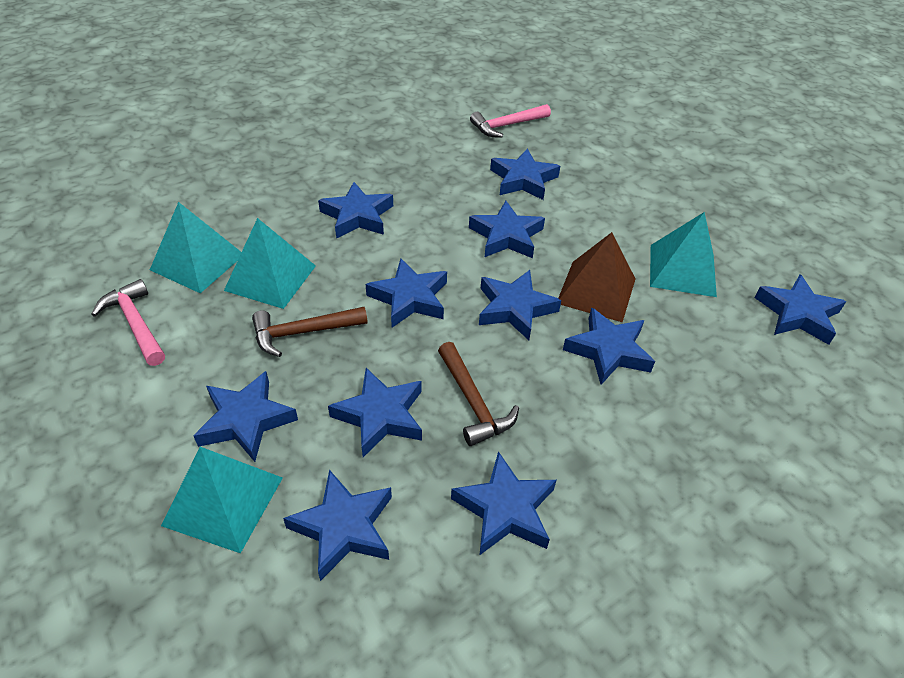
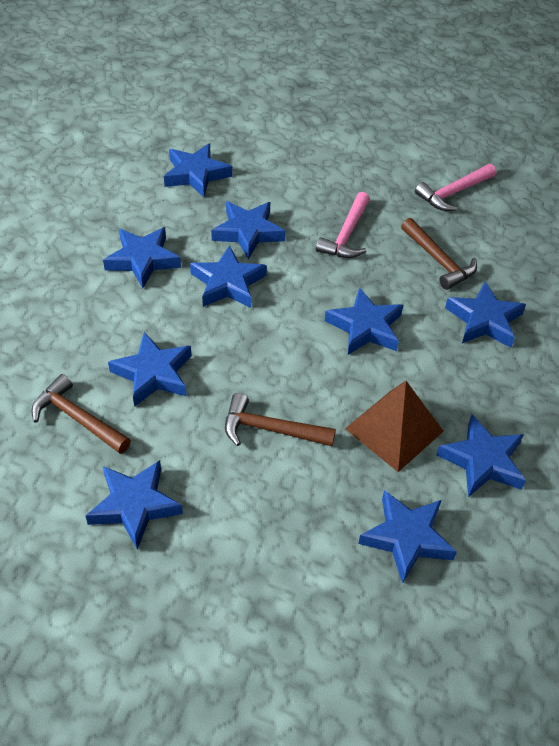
blue star: 11 -> 10
brown hammer: 2 -> 3
turquoise pyramid: 4 -> 0

